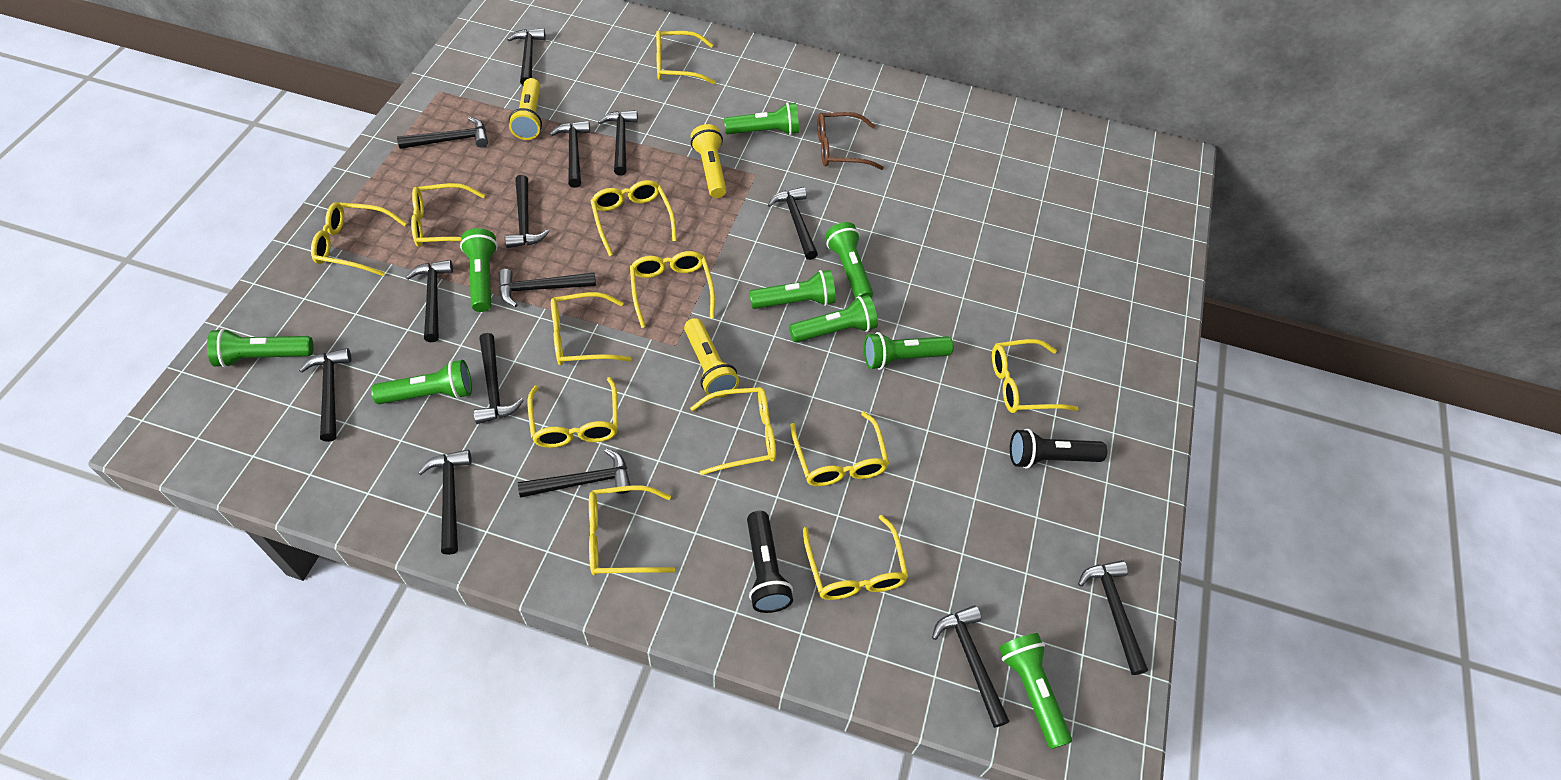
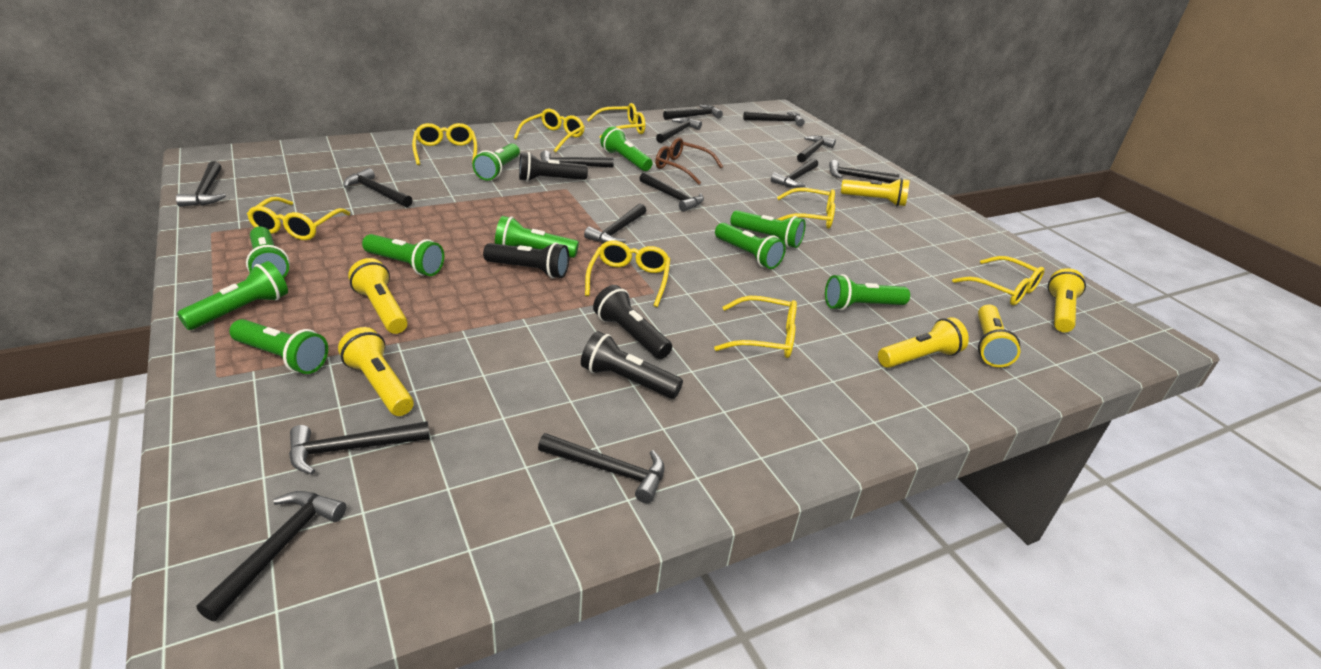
black flashlight: 2 -> 4
green flashlight: 9 -> 10
yellow flashlight: 3 -> 6
yellow glasses: 12 -> 8

